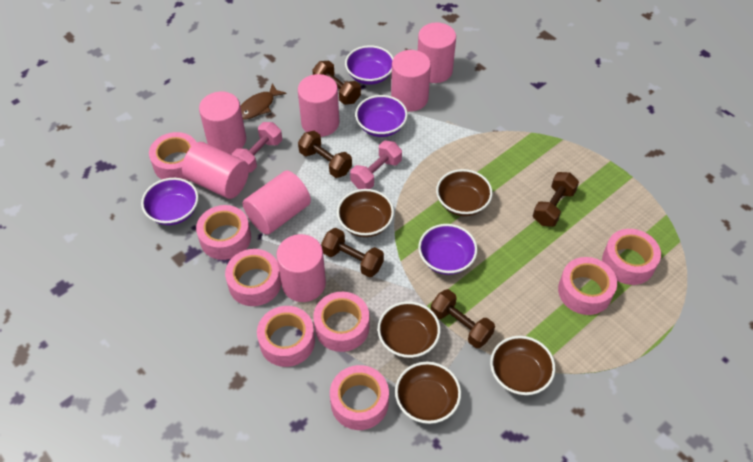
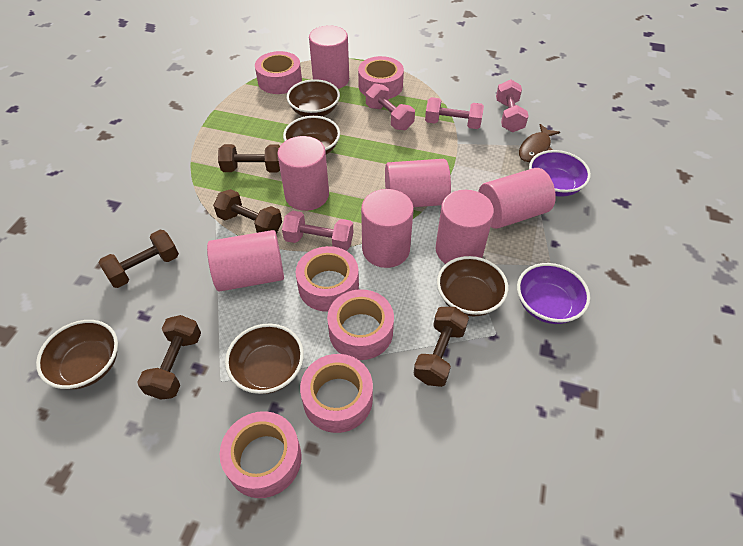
pink dumbbell: 2 -> 4
pink tape: 8 -> 6
purple bowl: 4 -> 2

